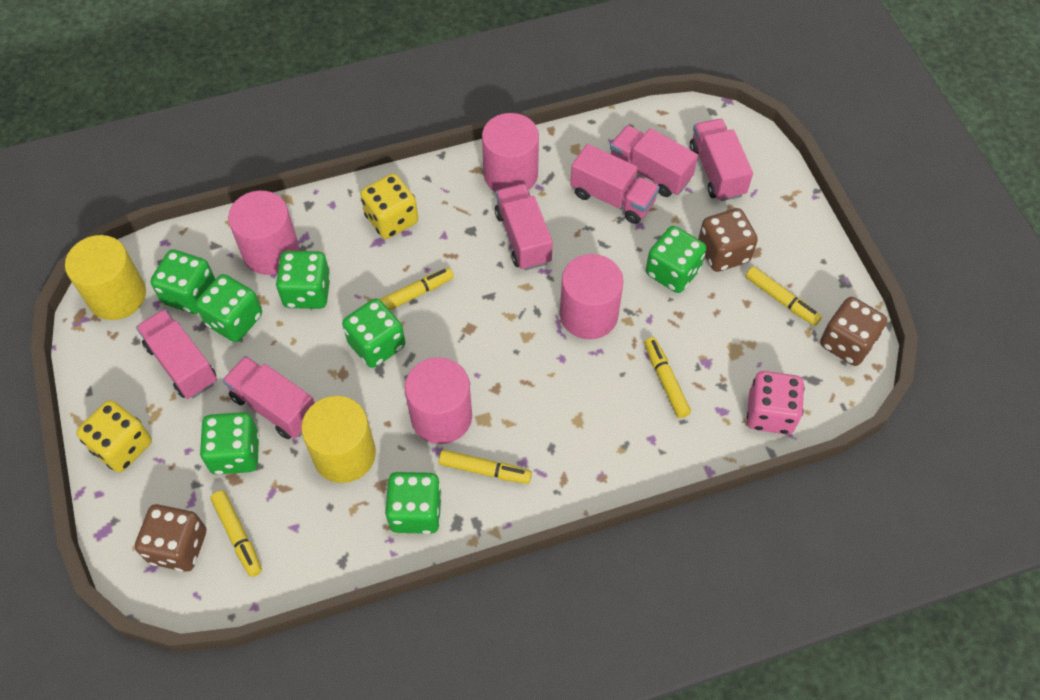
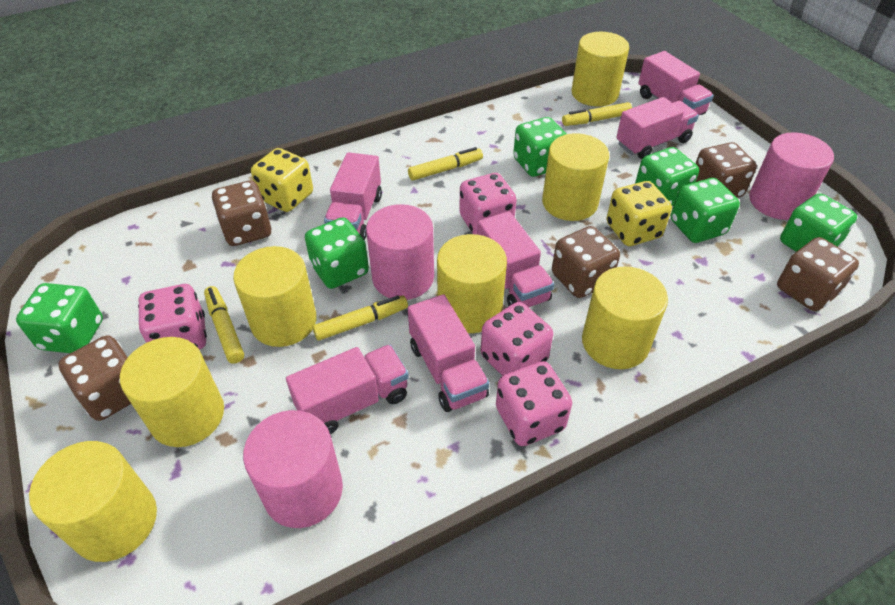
brown dice: 3 -> 5
green dice: 7 -> 6
pink cylinder: 4 -> 3
pink dice: 1 -> 4
yellow cylinder: 2 -> 7
yellow marker: 5 -> 4

